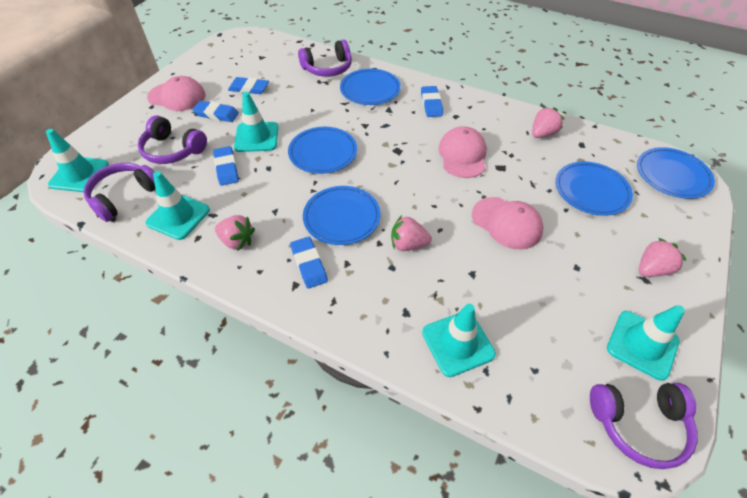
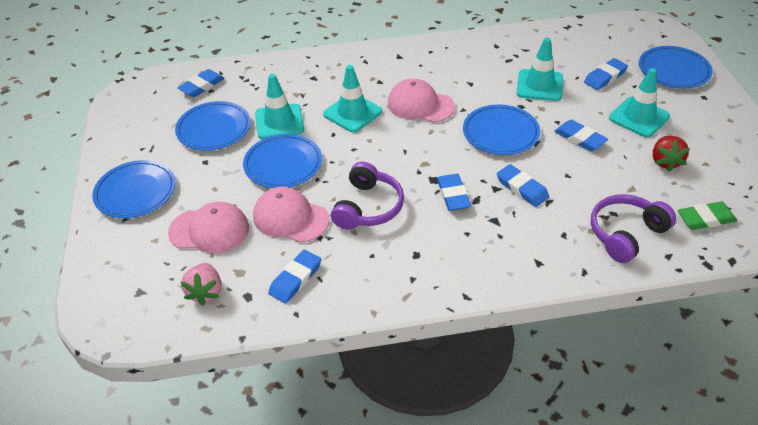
blue eraser: 5 -> 6
green eraser: 0 -> 1
pink strawberry: 4 -> 1
purple headphones: 4 -> 2
red strawberry: 0 -> 1
turquoise traffic cone: 5 -> 4

